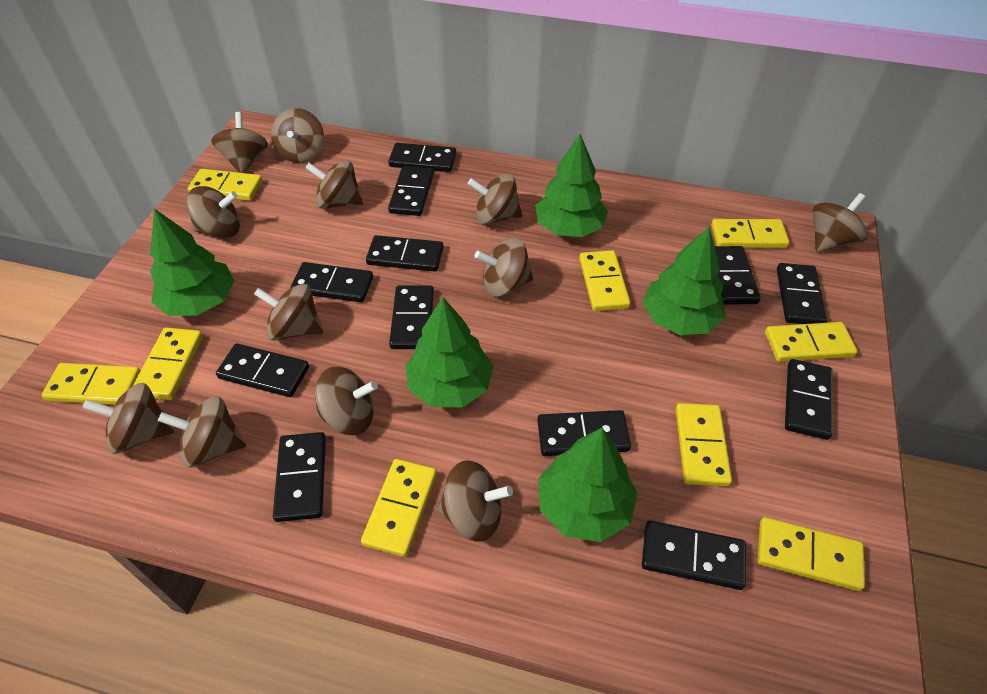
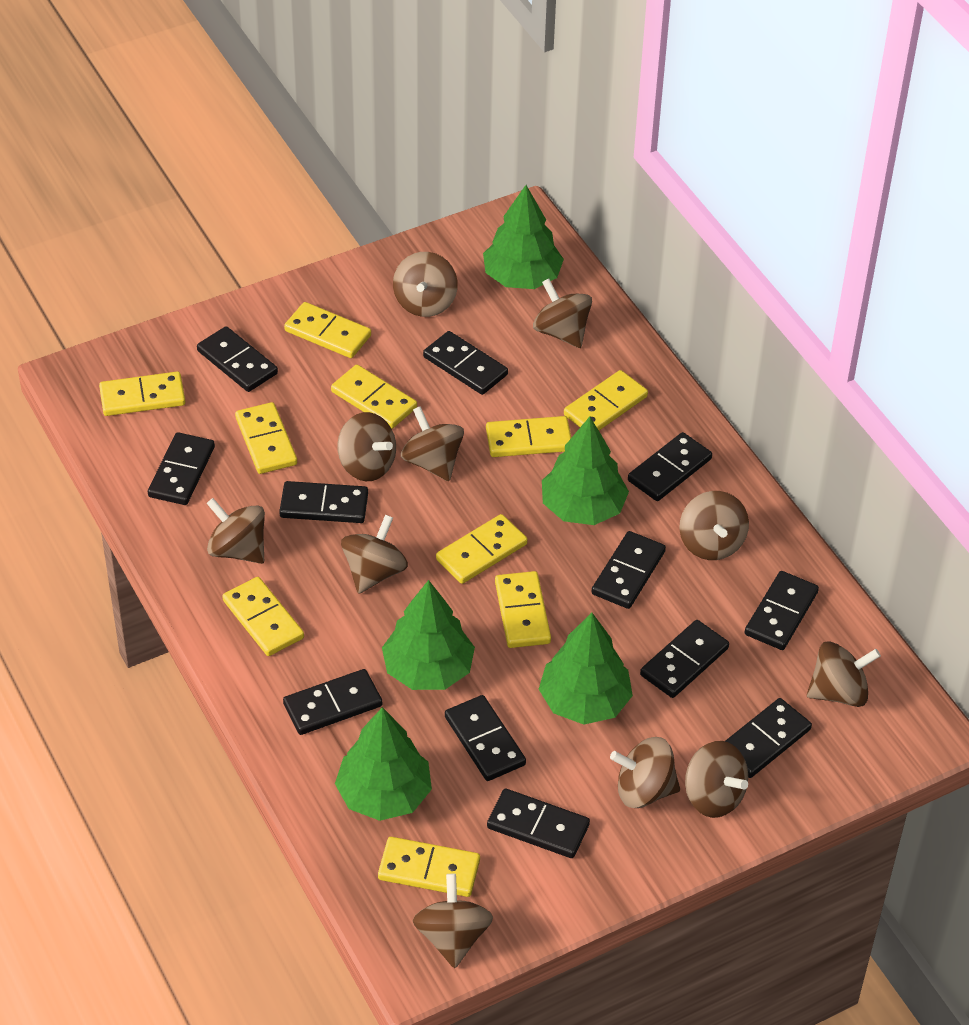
brown spinning top: 12 -> 11
yellow domino: 9 -> 10

